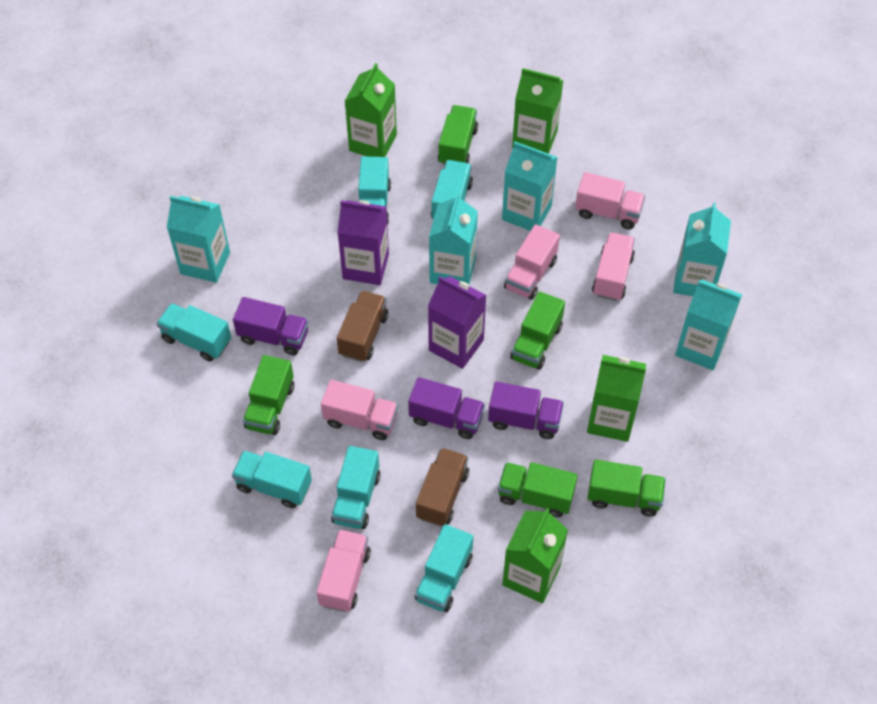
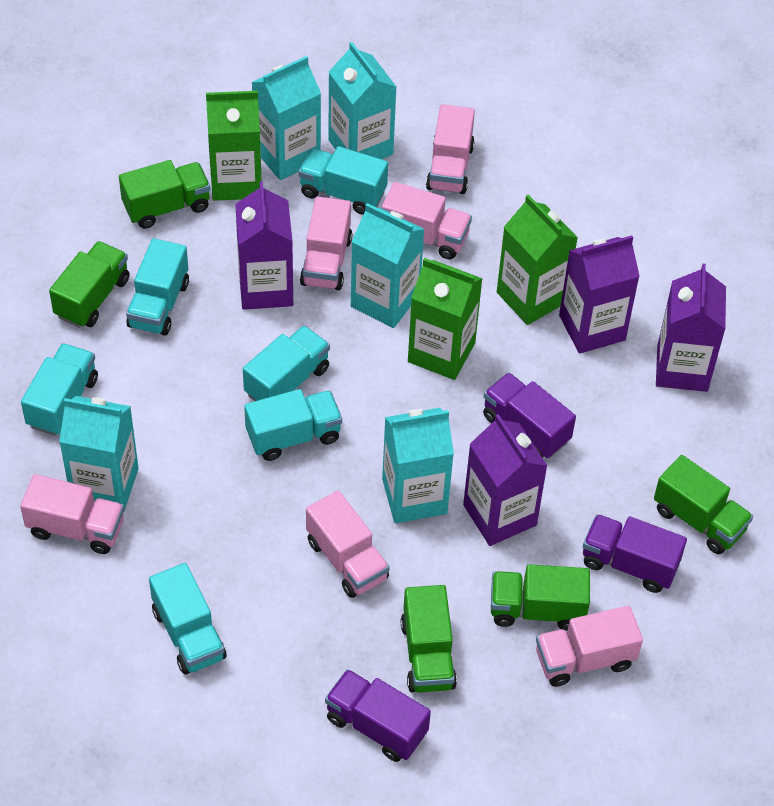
brown truck: 2 -> 0
green carton: 4 -> 3
pink truck: 5 -> 6
purple carton: 2 -> 4

